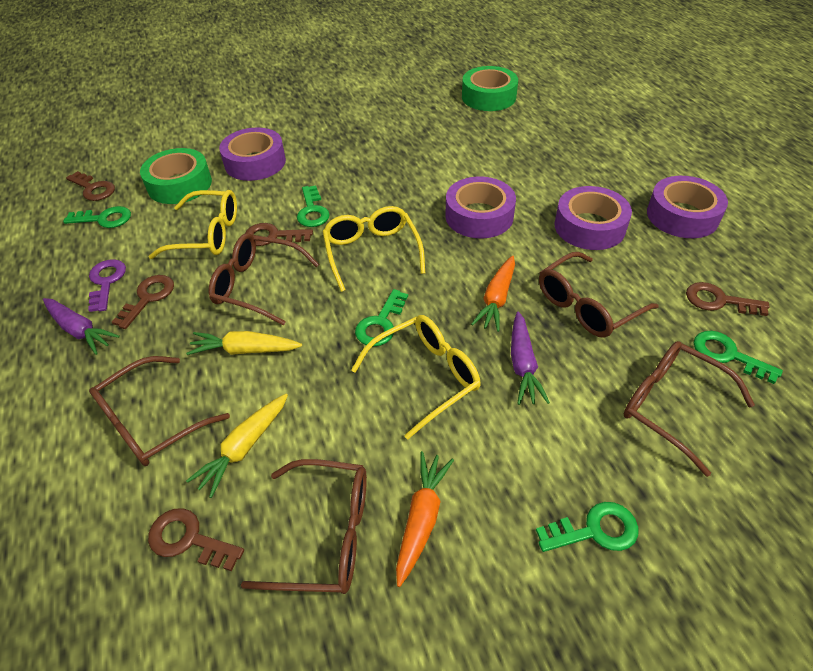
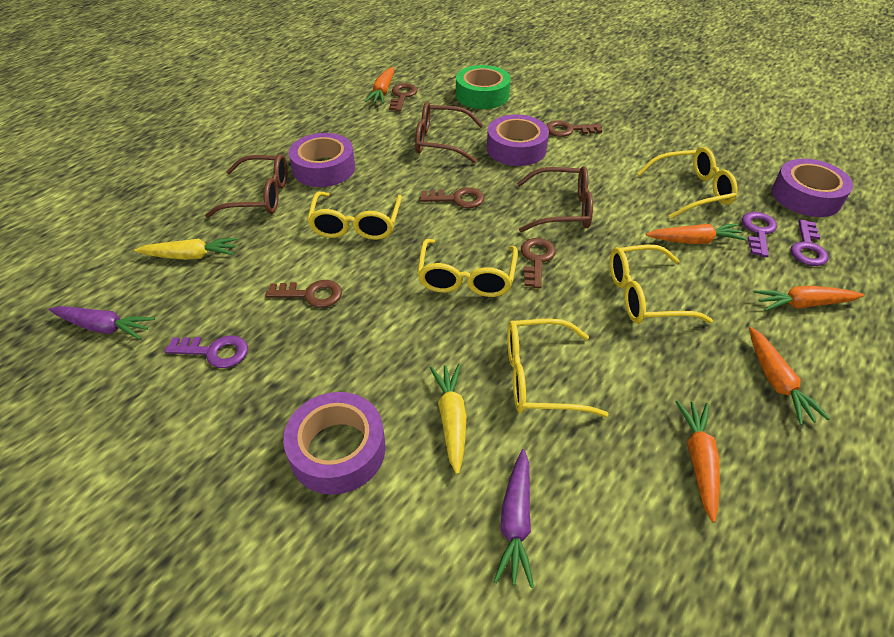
brown glasses: 5 -> 3
green key: 5 -> 0
green tape: 2 -> 1
orange carrot: 2 -> 5
purple key: 1 -> 3
yellow glasses: 3 -> 5

